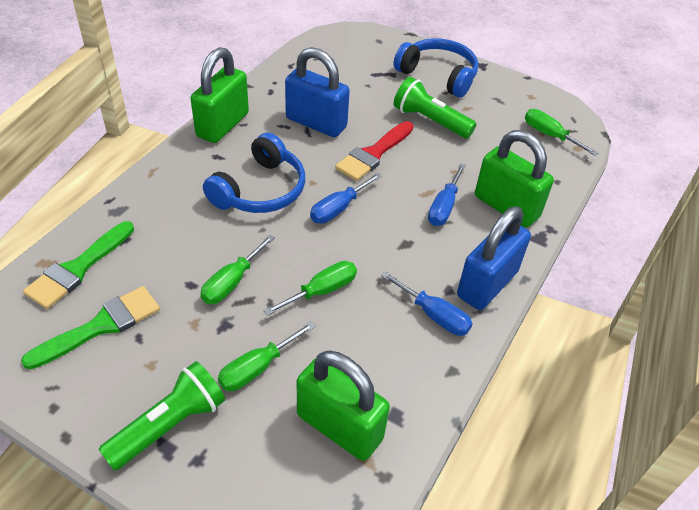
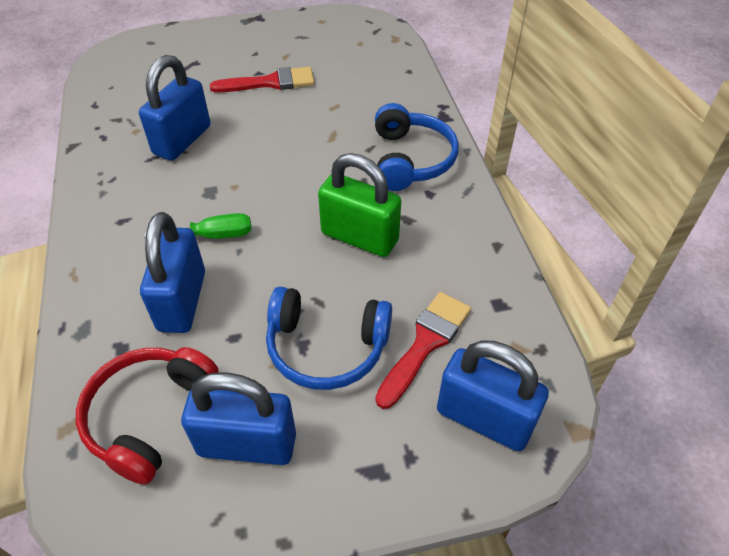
blue padlock: 2 -> 4
blue screwdriver: 3 -> 0
green brush: 2 -> 0
green flashlight: 2 -> 0
green padlock: 3 -> 1
green screwdriver: 4 -> 1
red brush: 1 -> 2
red headphones: 0 -> 1

